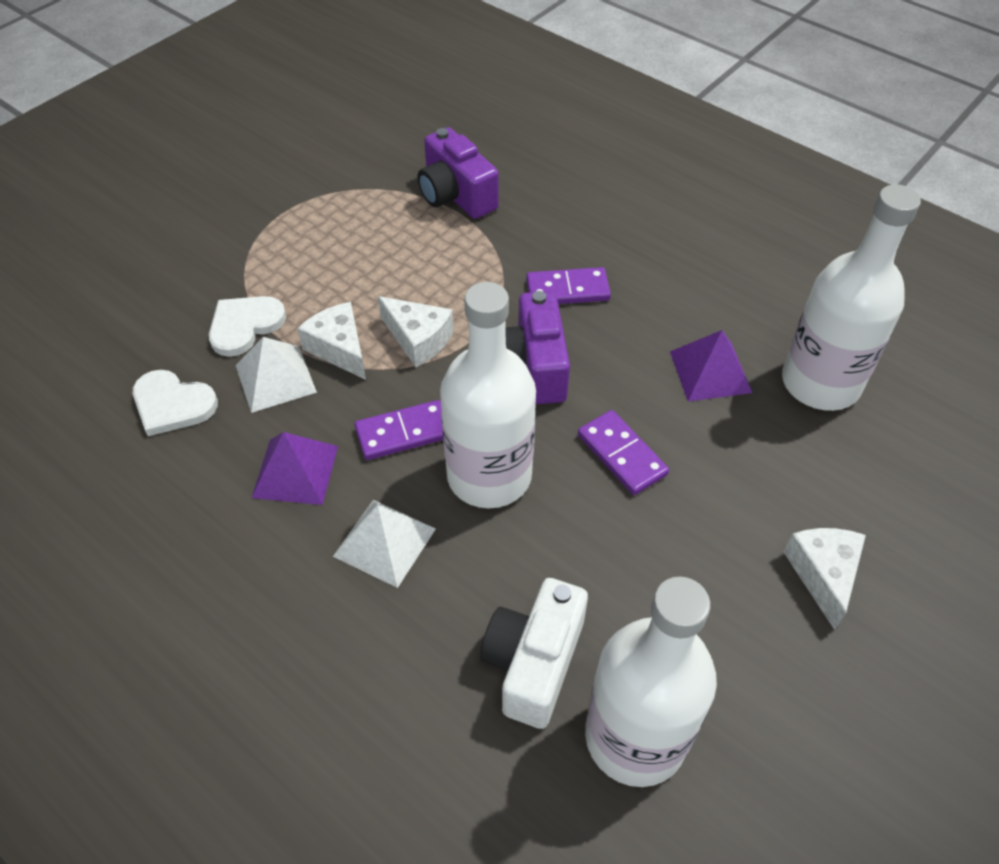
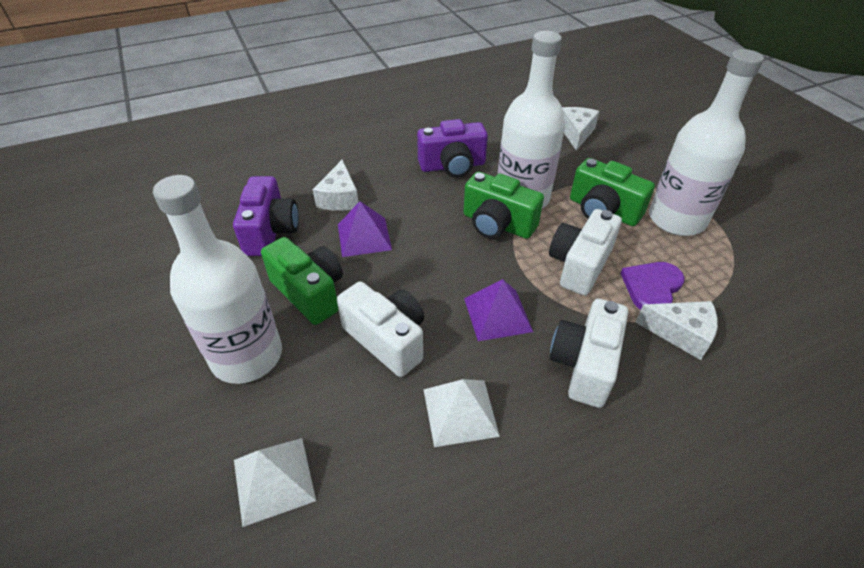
green camera: 0 -> 3
purple domino: 3 -> 0
purple heart: 0 -> 1
white camera: 1 -> 3
white heart: 2 -> 0

